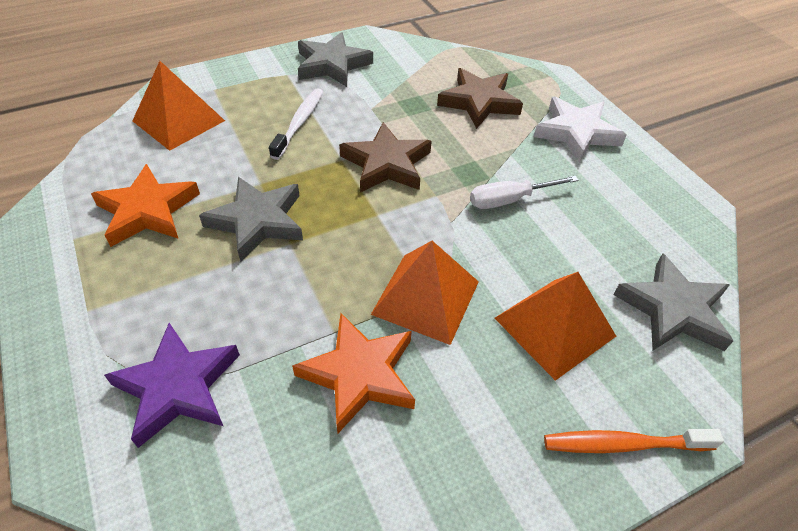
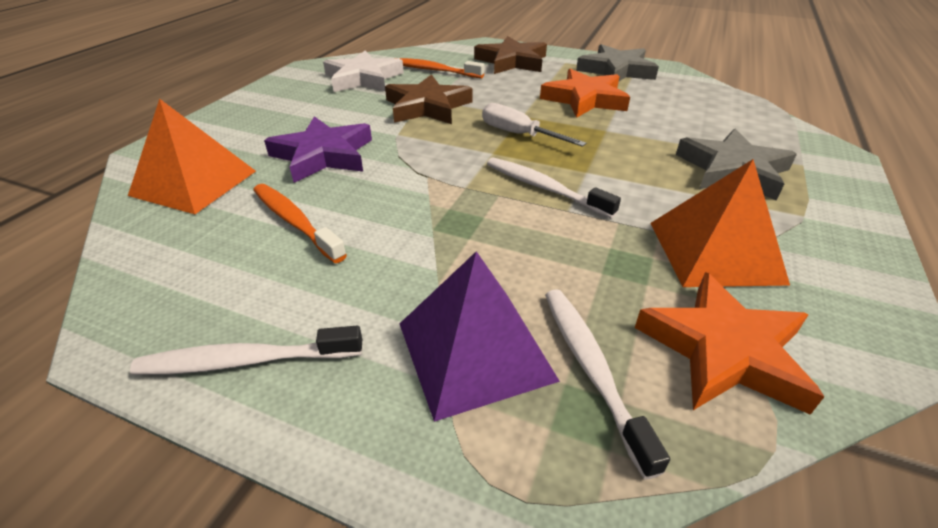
grey star: 3 -> 2
orange pyramid: 3 -> 2
orange toothbrush: 1 -> 2
purple pyramid: 0 -> 1
white toothbrush: 1 -> 3

